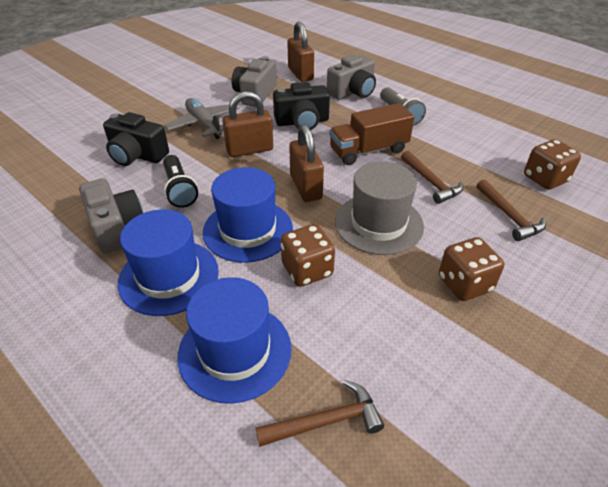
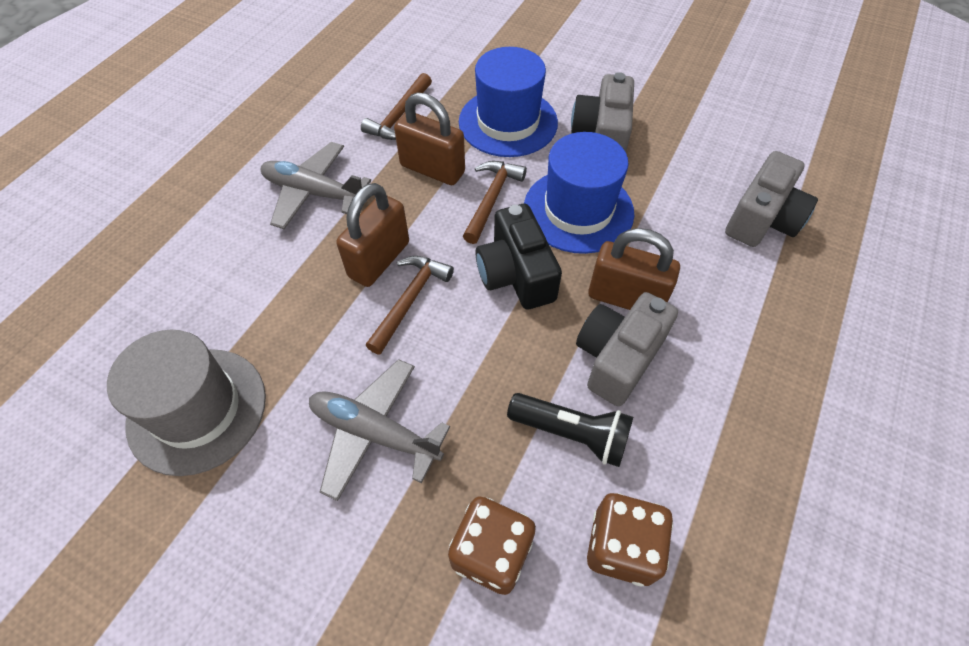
black camera: 2 -> 1
blue hat: 3 -> 2
brown dice: 3 -> 2
brown truck: 1 -> 0
grey flashlight: 1 -> 0
grey plane: 1 -> 2

